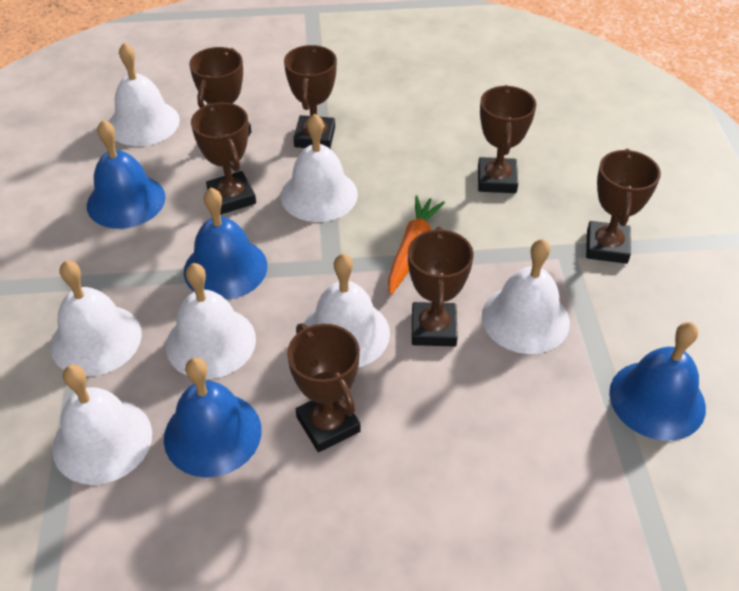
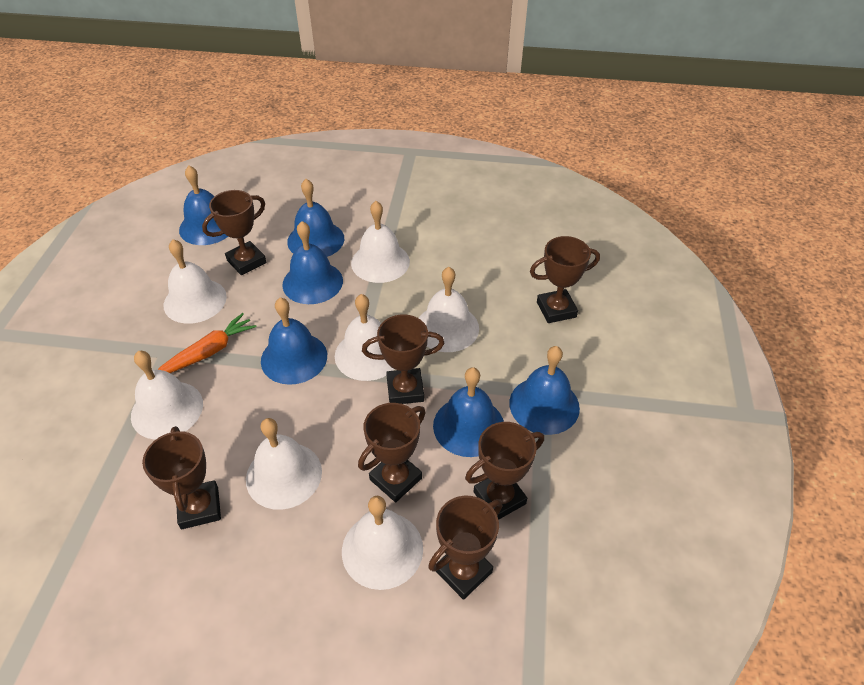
blue bell: 4 -> 6

